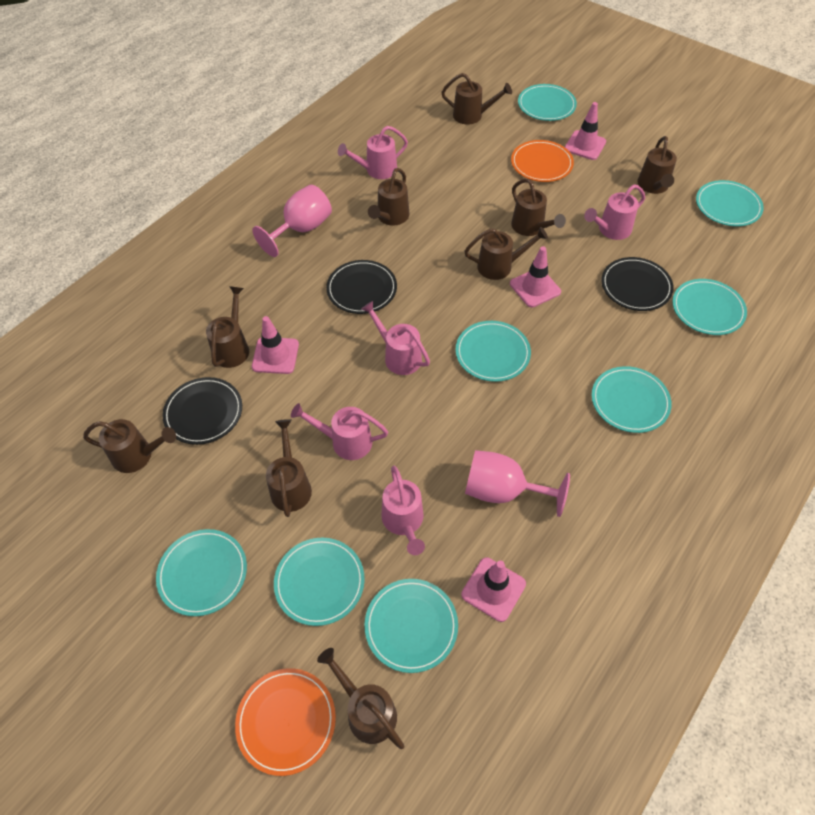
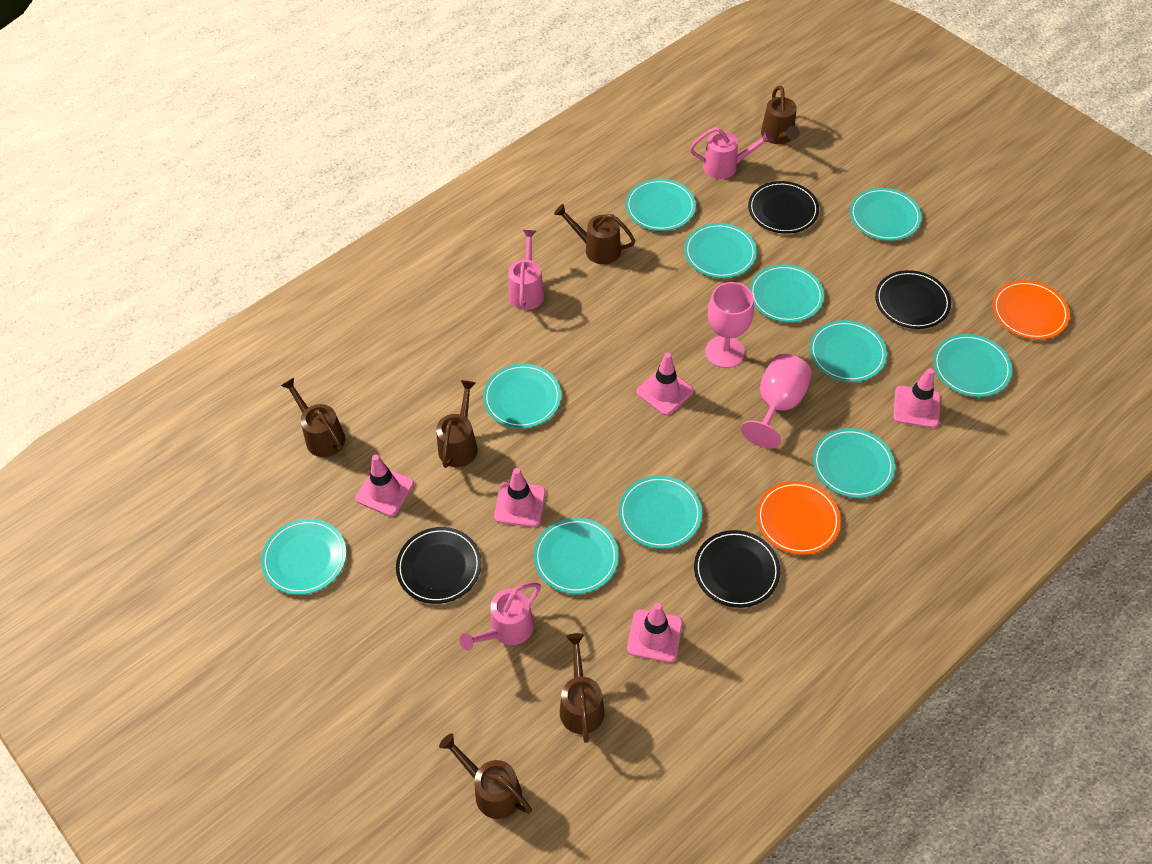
black plate: 3 -> 4
brown watering can: 9 -> 6
pink traffic cone: 4 -> 5
pink watering can: 5 -> 3
turquoise plate: 8 -> 11

